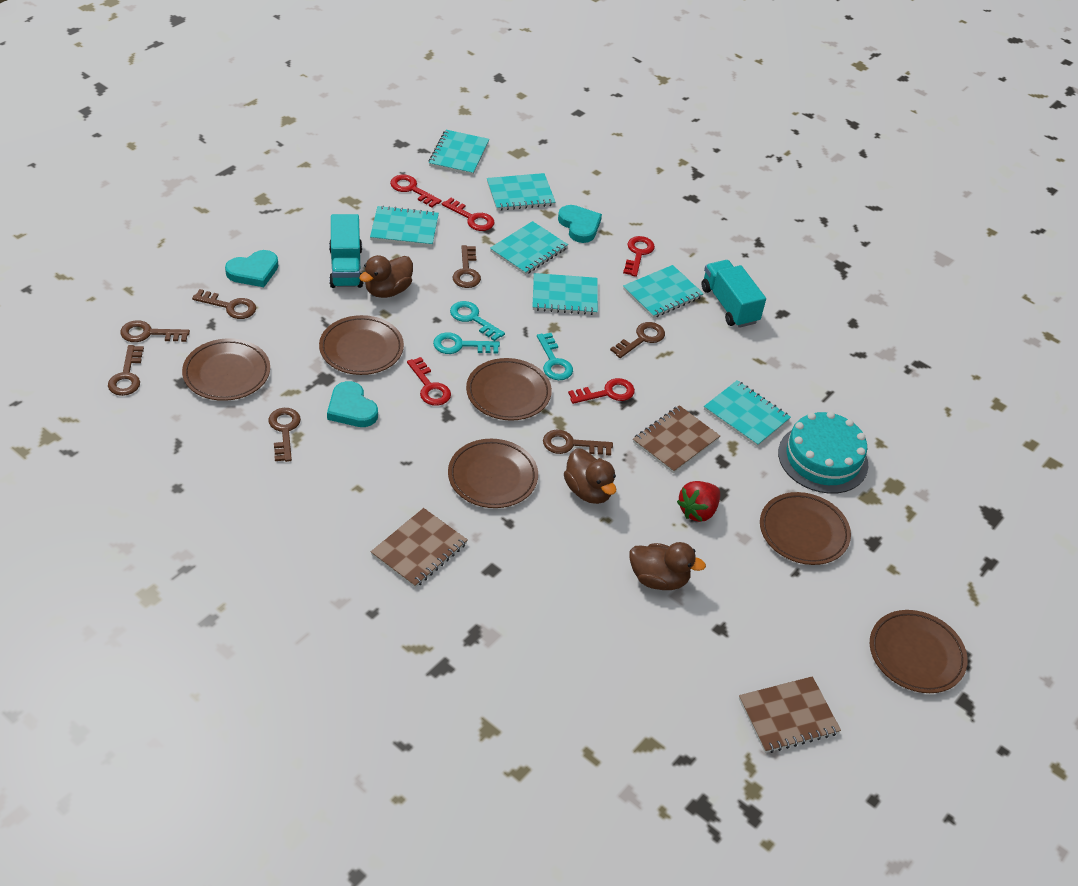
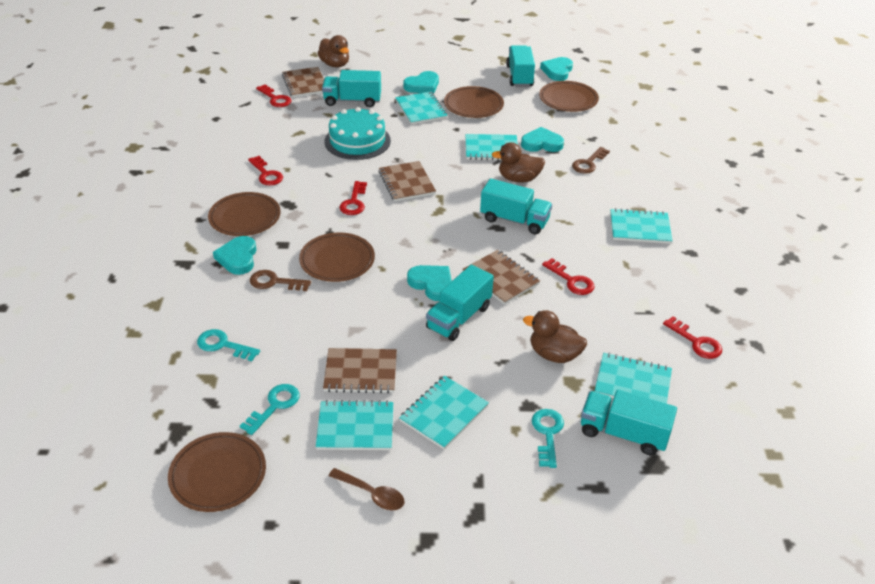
brown key: 7 -> 2
brown notebook: 3 -> 4
brown plate: 6 -> 5
brown spoon: 0 -> 1
red strawberry: 1 -> 0
turquoise heart: 3 -> 5
turquoise notebook: 7 -> 6
turquoise truck: 2 -> 5

